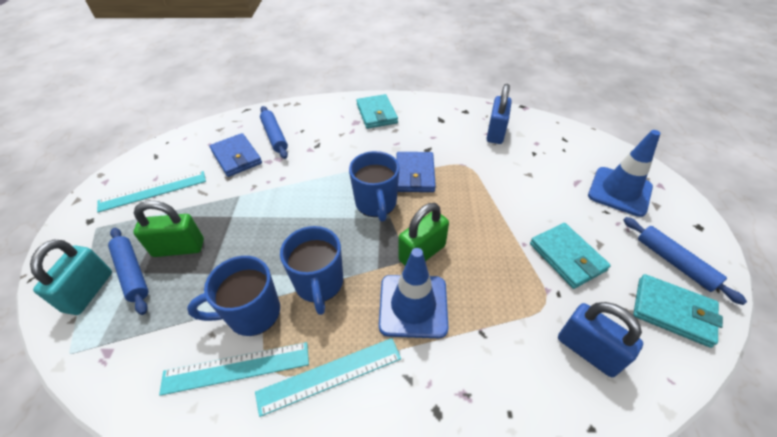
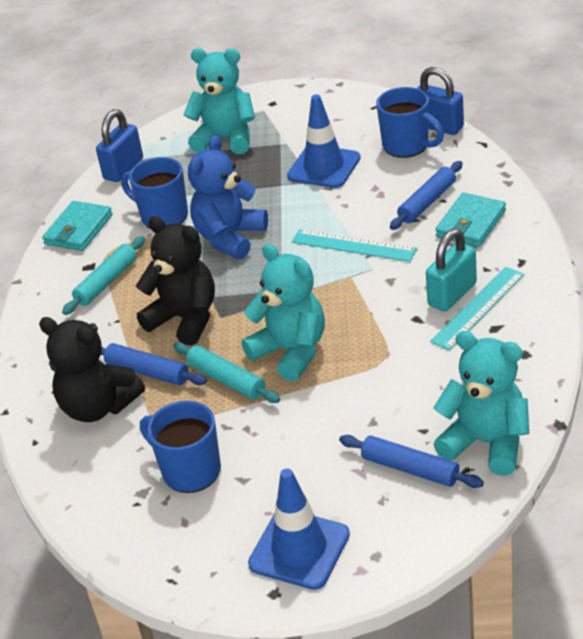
black teddy bear: 0 -> 2
blue teddy bear: 0 -> 1
blue wallet: 2 -> 0
green padlock: 2 -> 0
turquoise rolling pin: 0 -> 2
turquoise ruler: 3 -> 2
turquoise teddy bear: 0 -> 3
turquoise wallet: 3 -> 2

